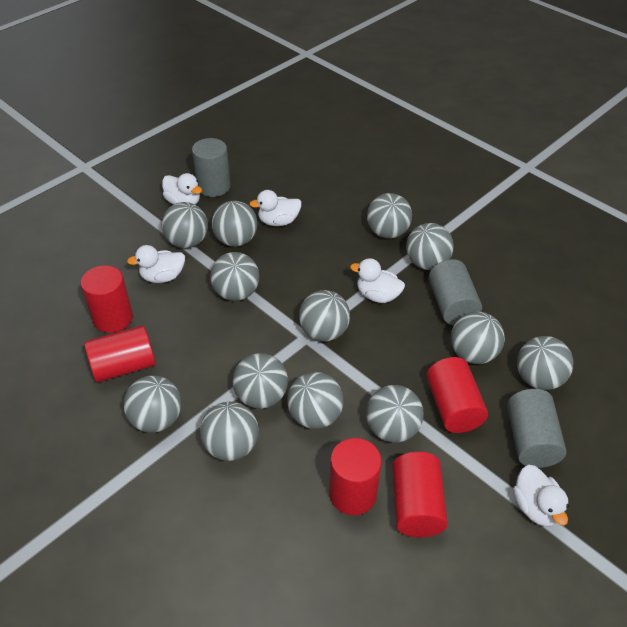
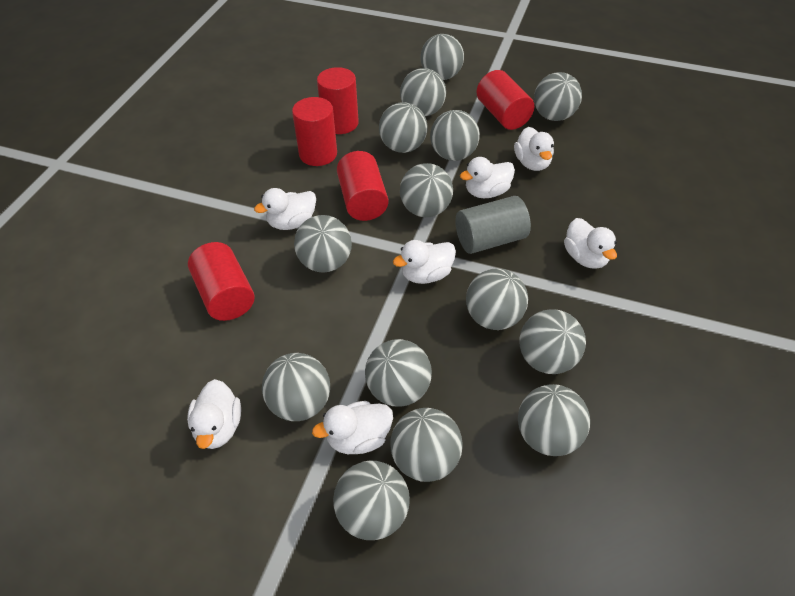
grey ball: 13 -> 14
grey cylinder: 3 -> 1
white duck: 5 -> 7

